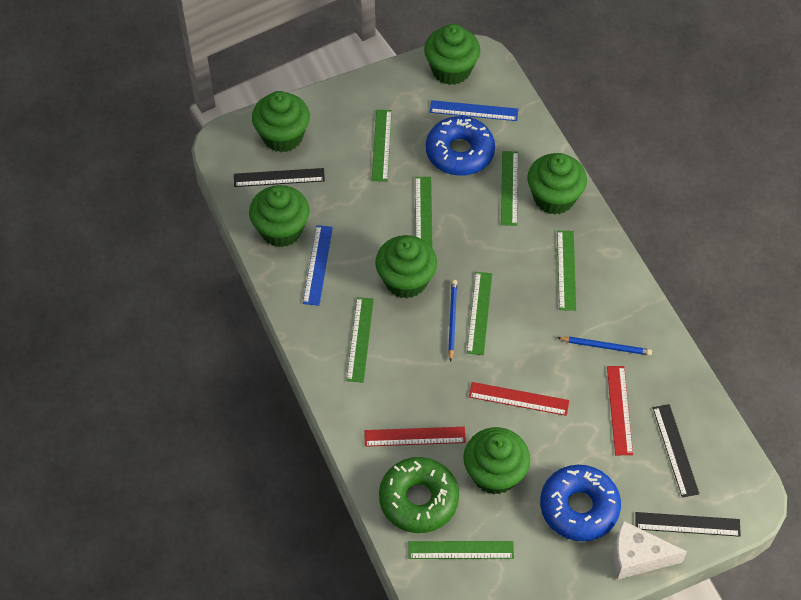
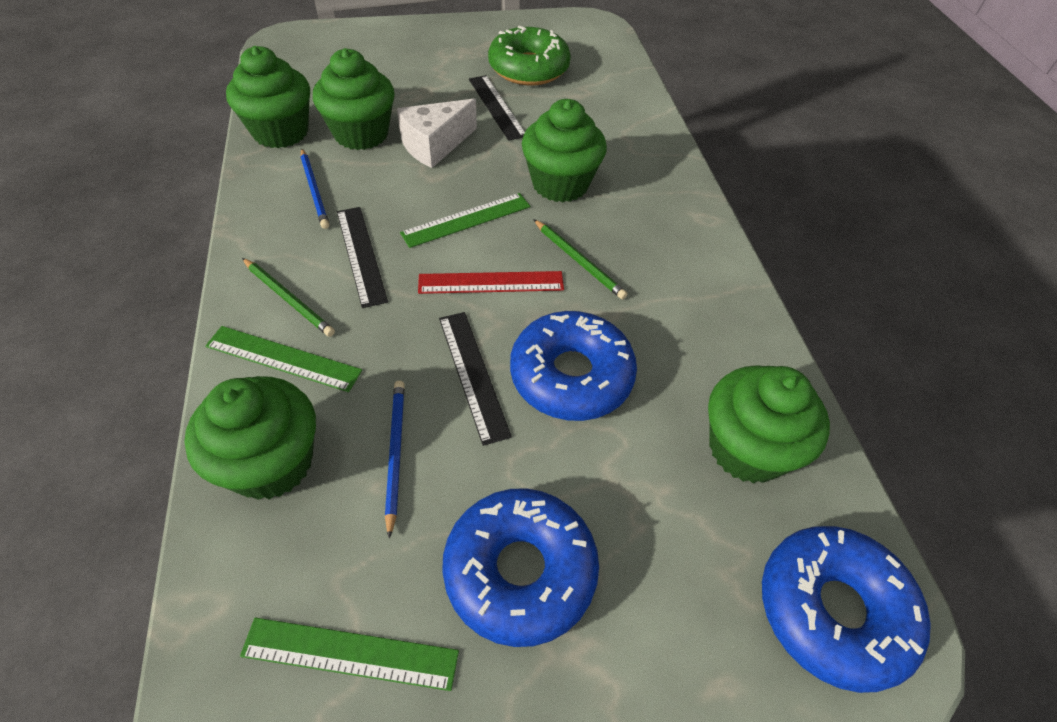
blue donut: 2 -> 3
blue ruler: 2 -> 0
green cupcake: 6 -> 5
green pencil: 0 -> 2
green ruler: 7 -> 3
red ruler: 3 -> 1

